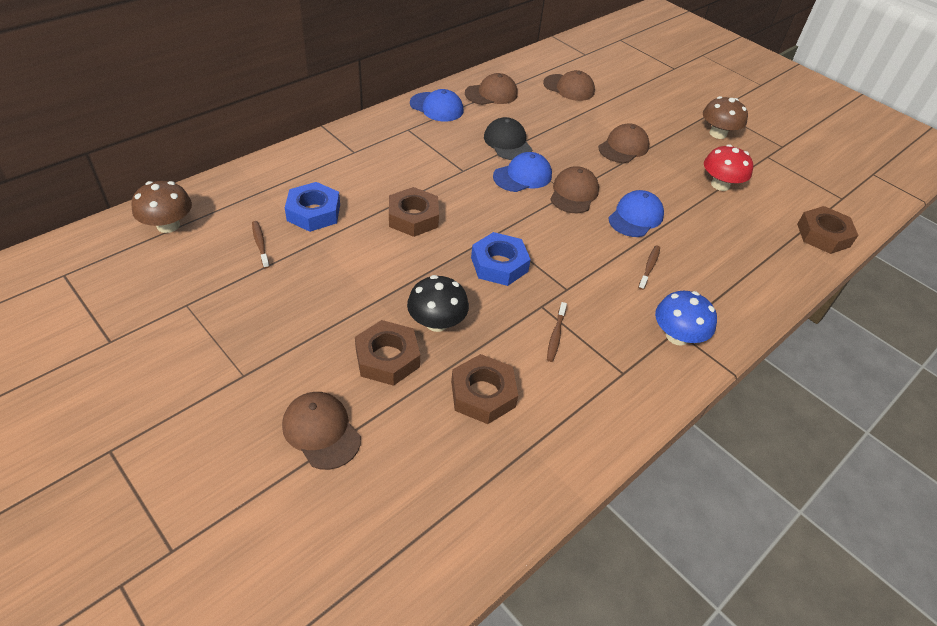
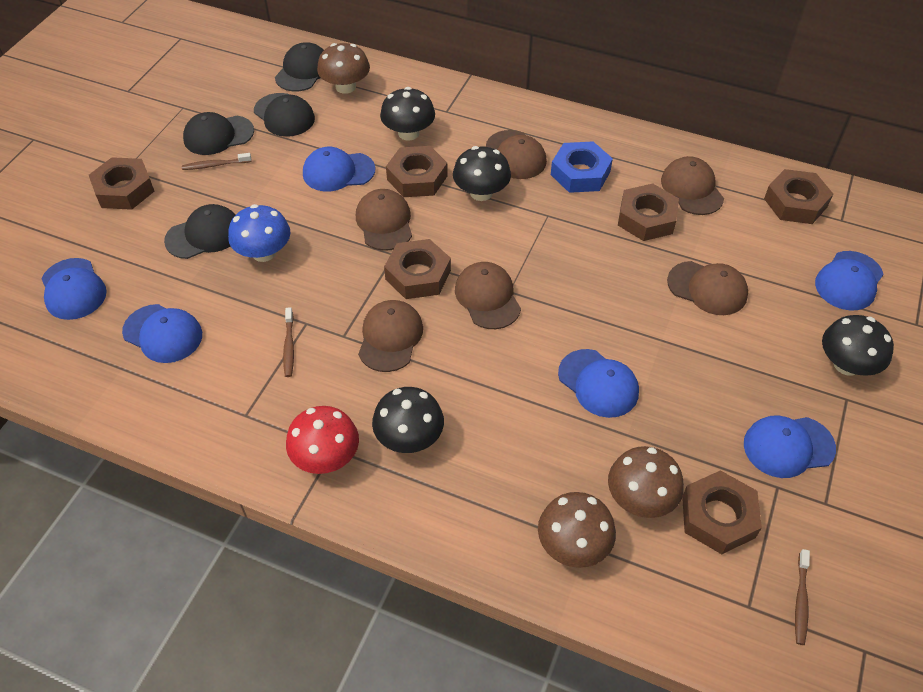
black cap: 1 -> 4
black mushroom: 1 -> 4
blue cap: 3 -> 6
blue nut: 2 -> 1
brown cap: 5 -> 6
brown mushroom: 2 -> 3
brown nut: 4 -> 6

